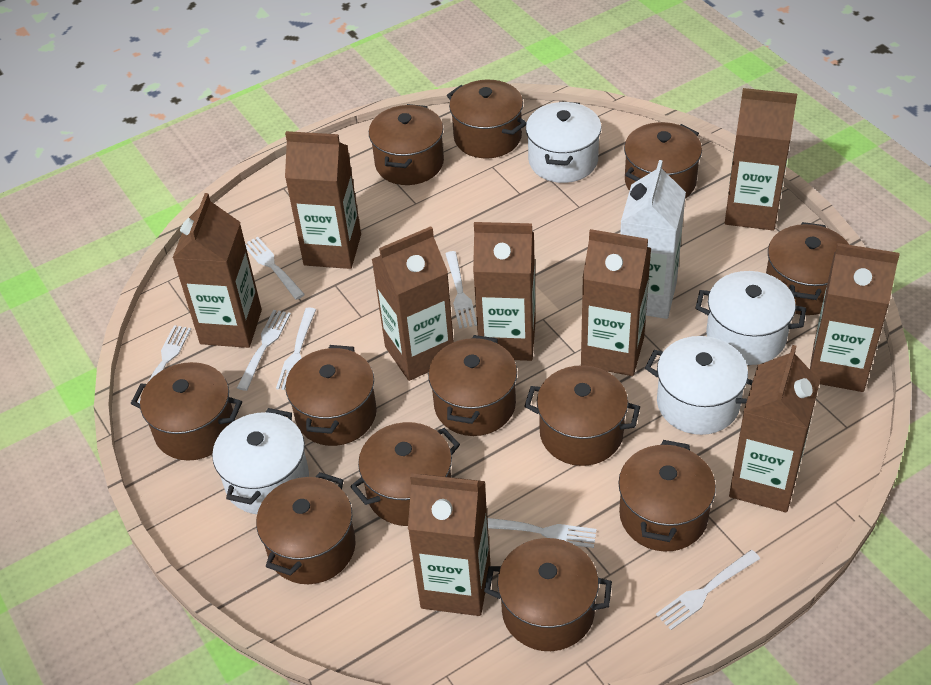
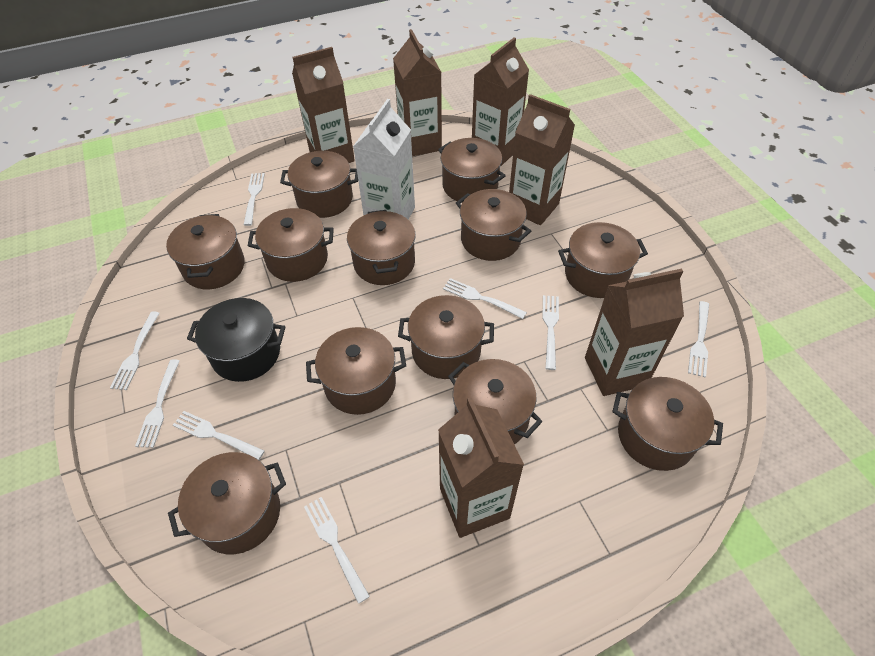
black pot: 0 -> 1
brown carton: 9 -> 6
white fork: 7 -> 8
white pot: 4 -> 0

